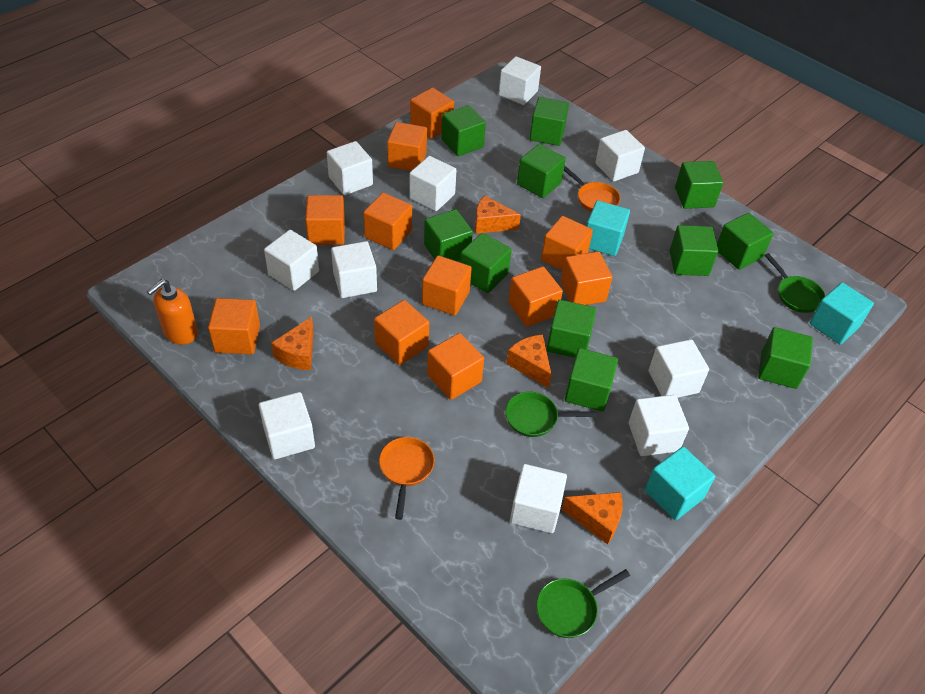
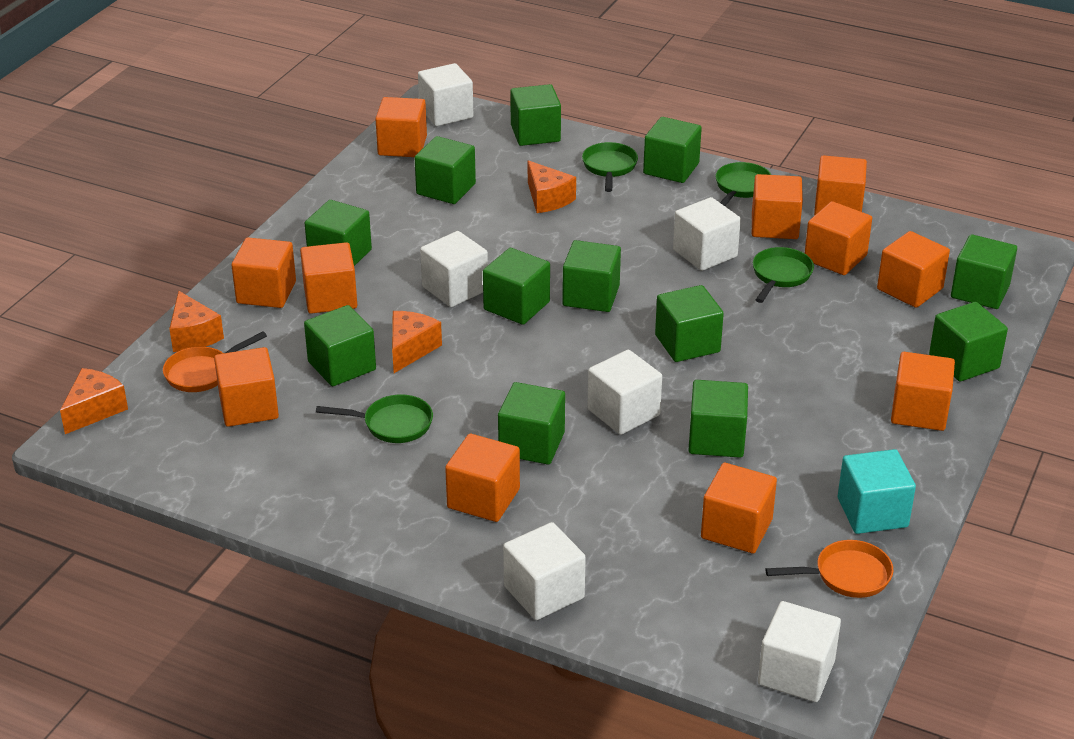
green cube: 11 -> 12
green pan: 3 -> 4
orange soap dispenser: 1 -> 0
turquoise cube: 3 -> 1
white cube: 10 -> 6

